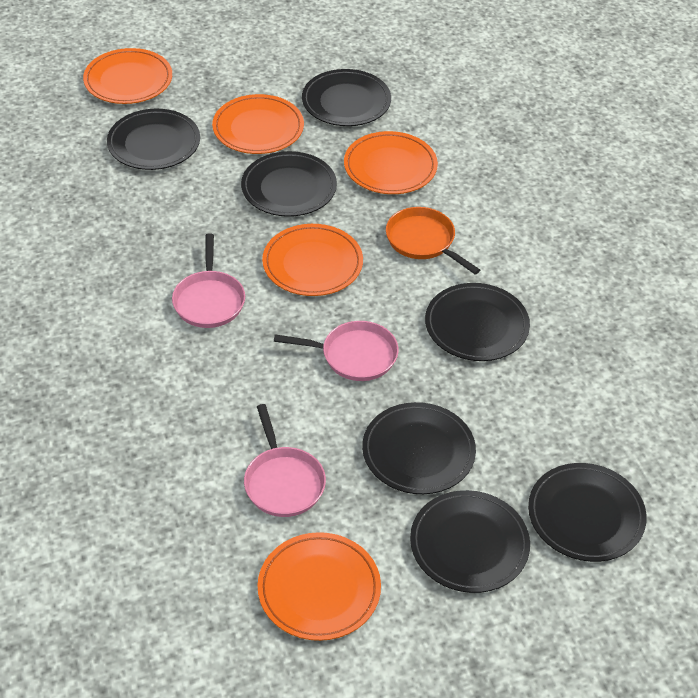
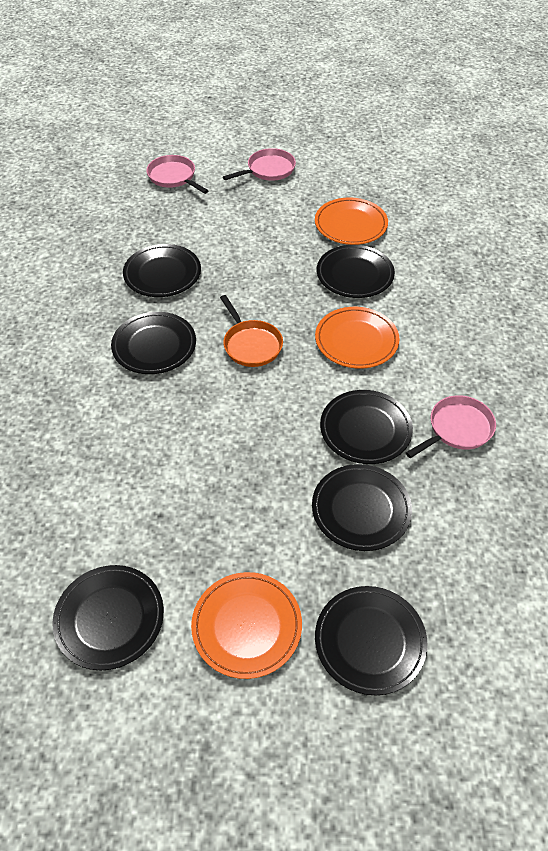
orange plate: 5 -> 3

